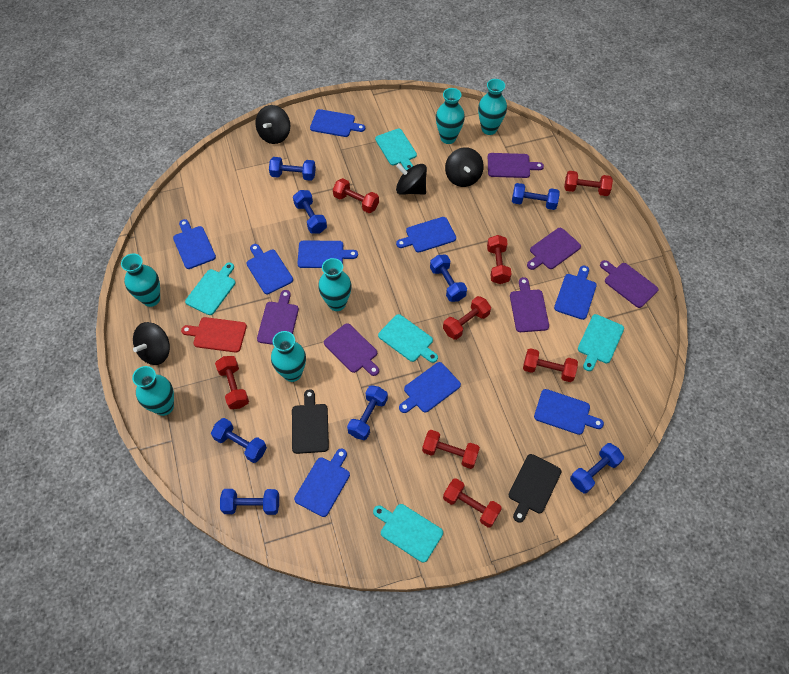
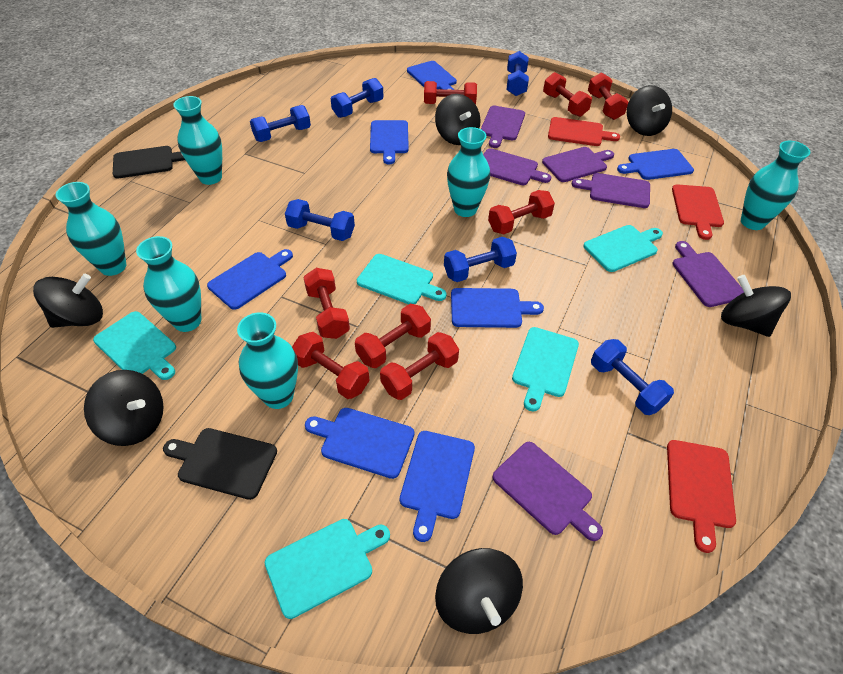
black spinning top: 4 -> 6
blue cutting board: 9 -> 7
blue dumbbell: 8 -> 6
red cutting board: 1 -> 3

